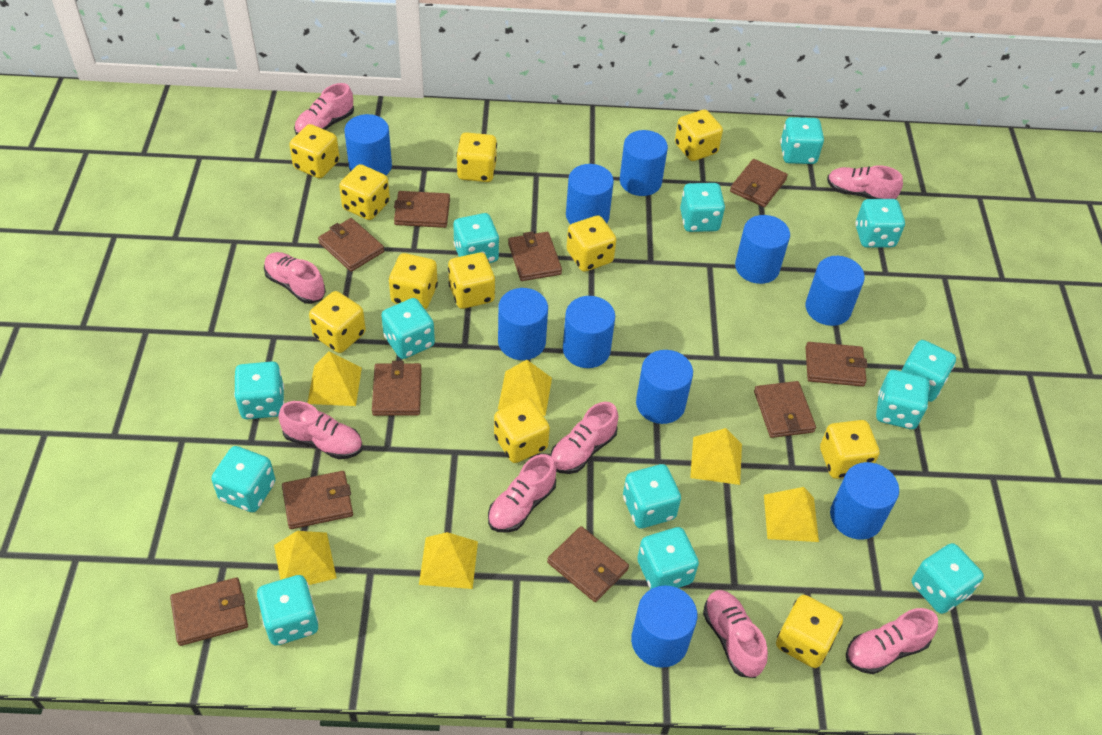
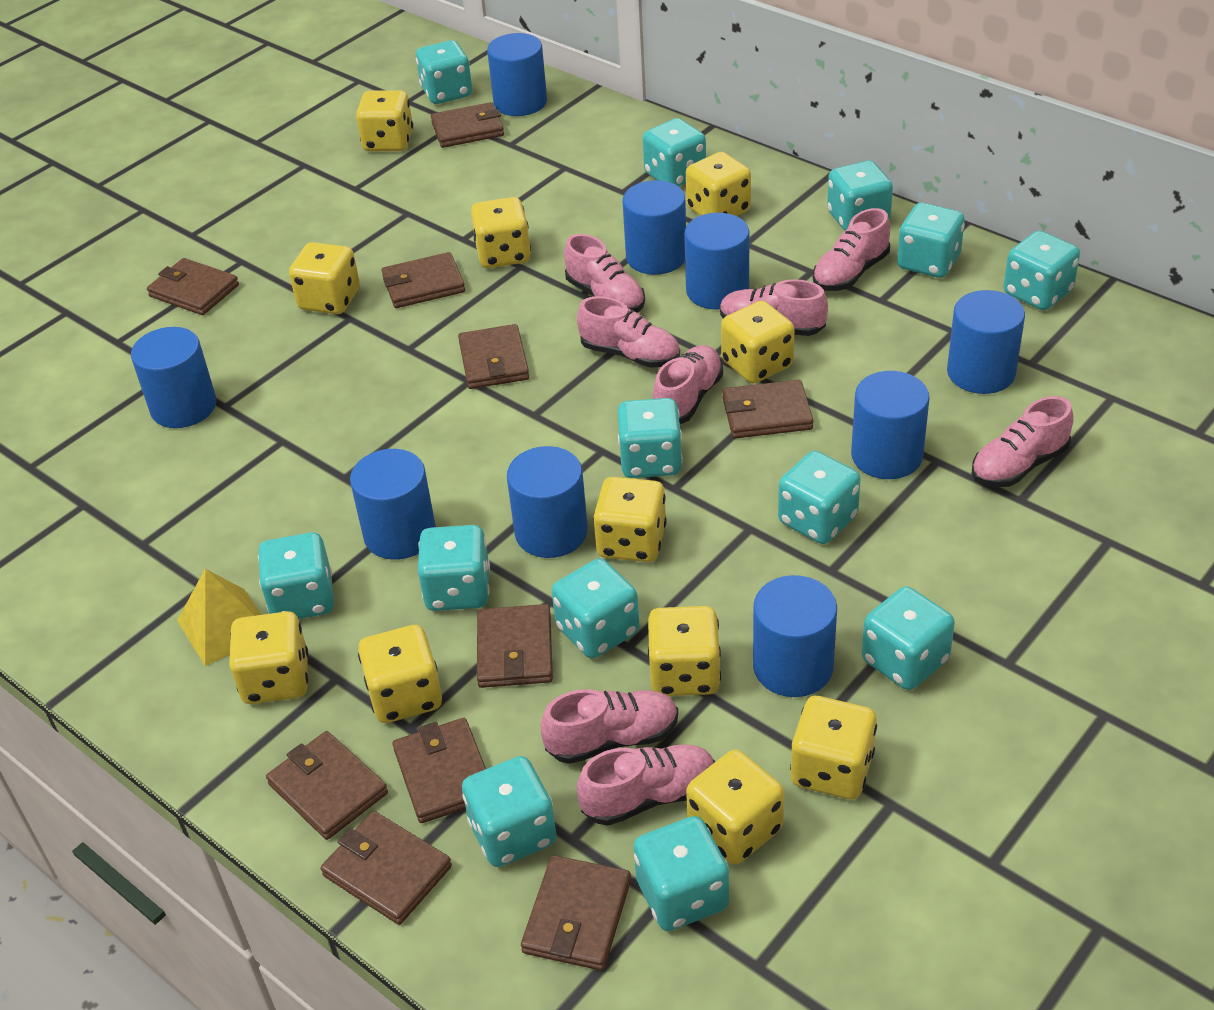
blue cylinder: 10 -> 9
yellow pyramid: 6 -> 1

